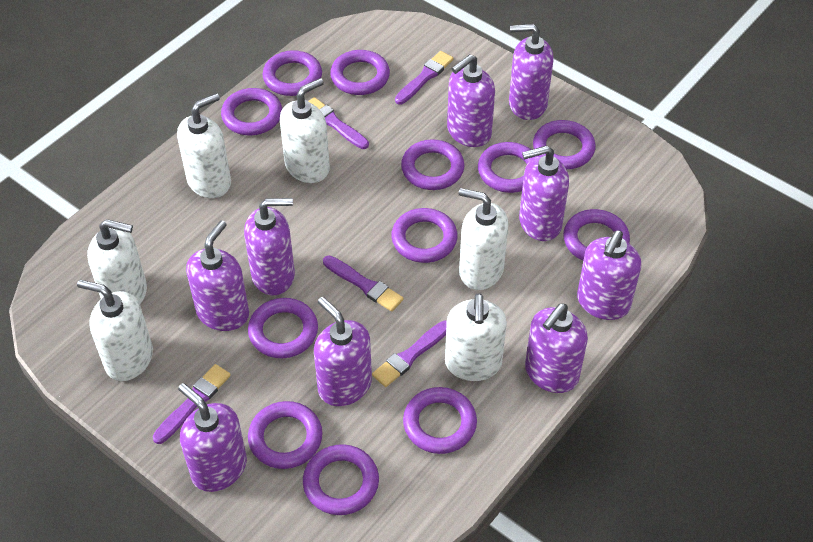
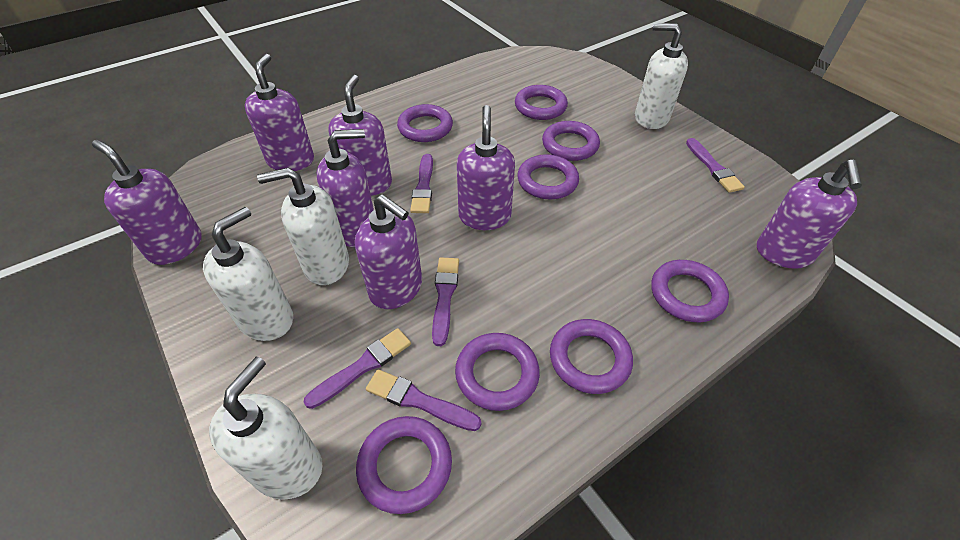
purple ring: 12 -> 8
purple soap dispenser: 9 -> 7
white soap dispenser: 6 -> 4

